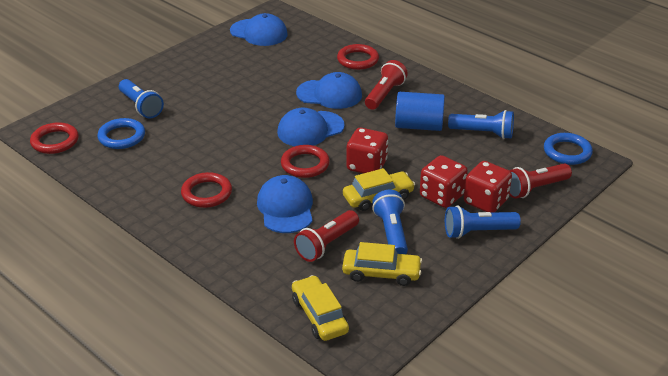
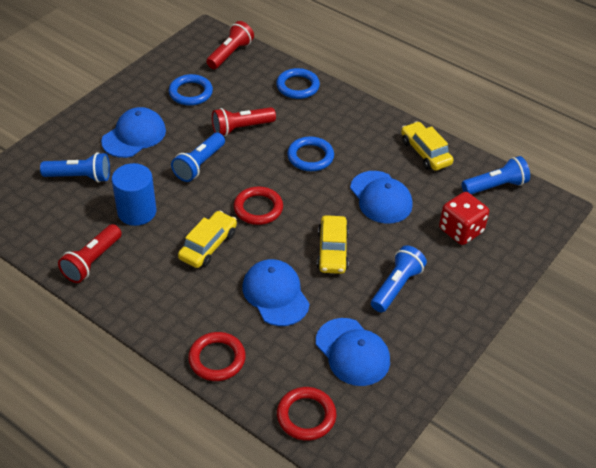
blue ring: 2 -> 3
red dice: 3 -> 1
red ring: 4 -> 3

